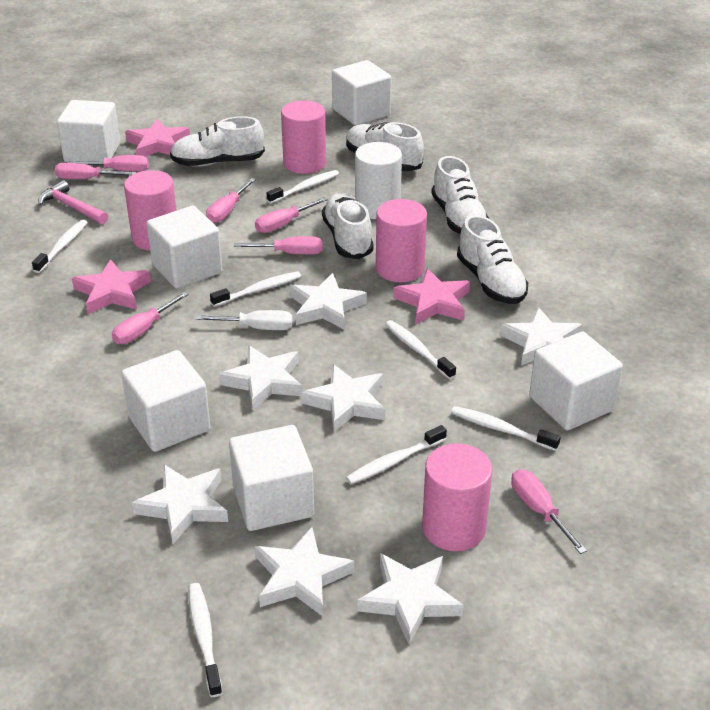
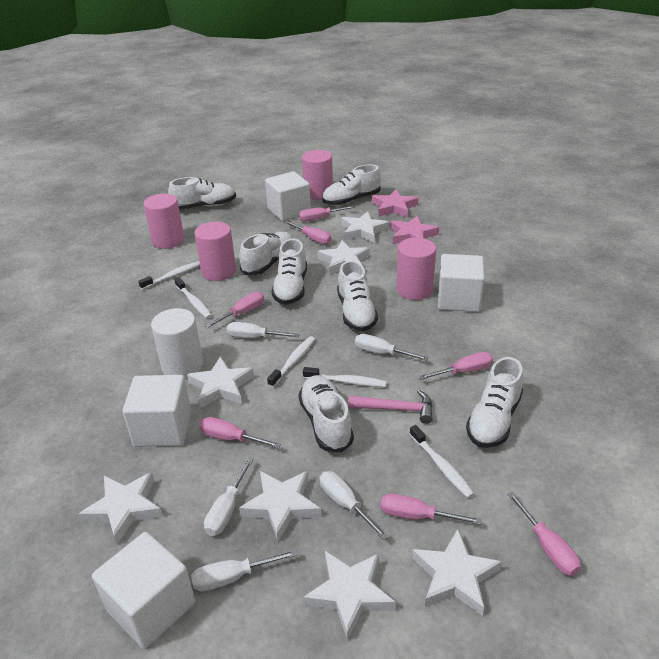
pink star: 3 -> 2
white cube: 6 -> 4
white screwdriver: 1 -> 5
white shoe: 5 -> 7
white toothbrush: 7 -> 5

